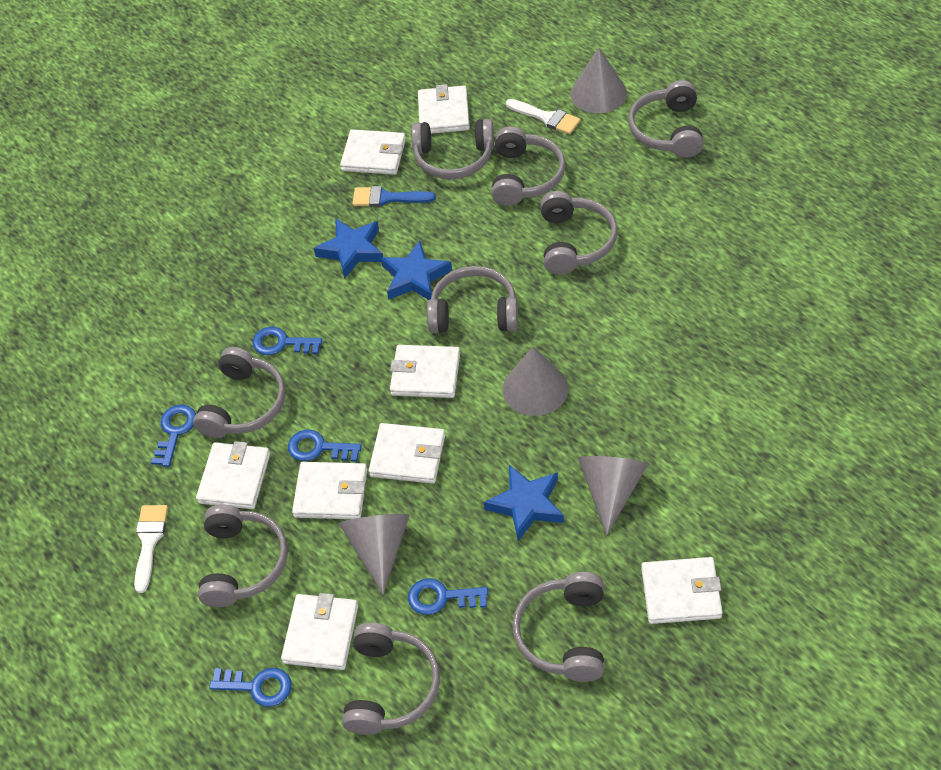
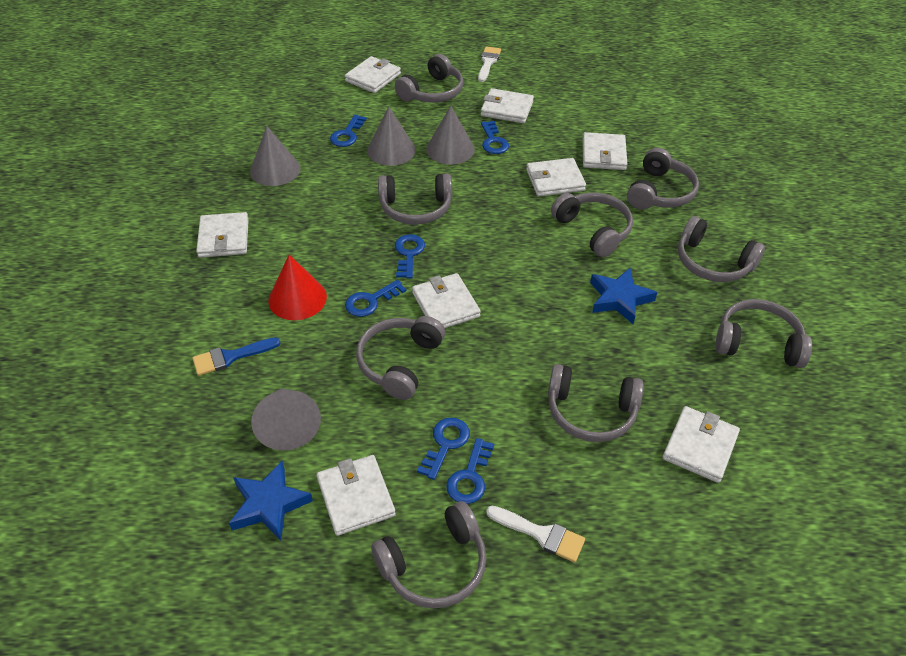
blue key: 5 -> 6
blue star: 3 -> 2
red cone: 0 -> 1

